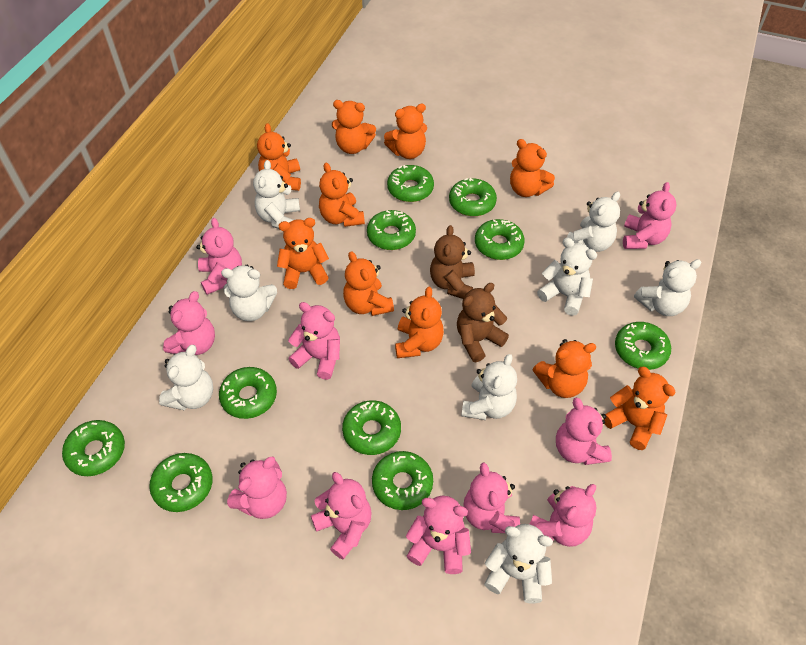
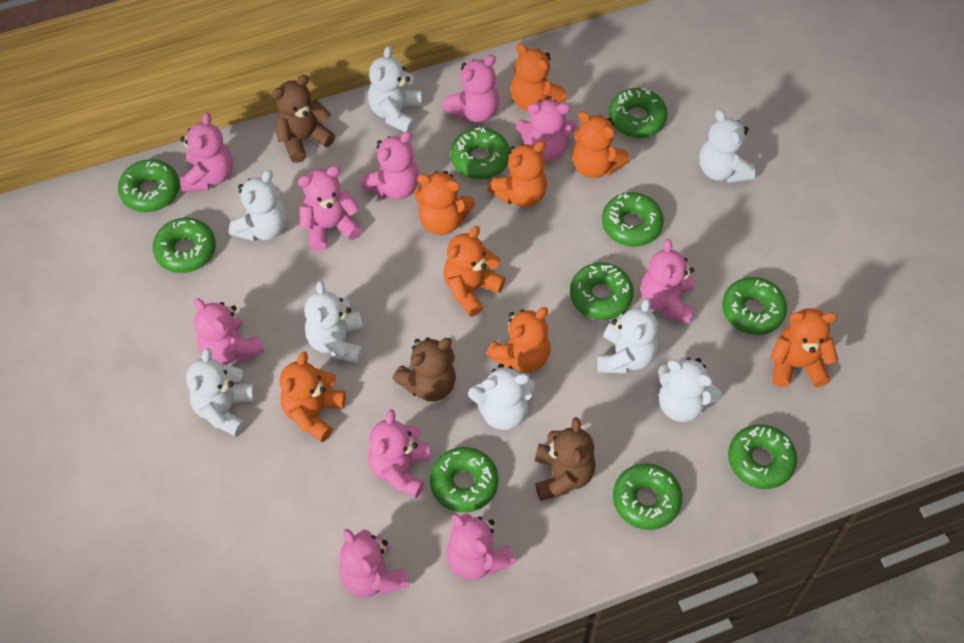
brown teddy bear: 2 -> 3
orange teddy bear: 10 -> 8

